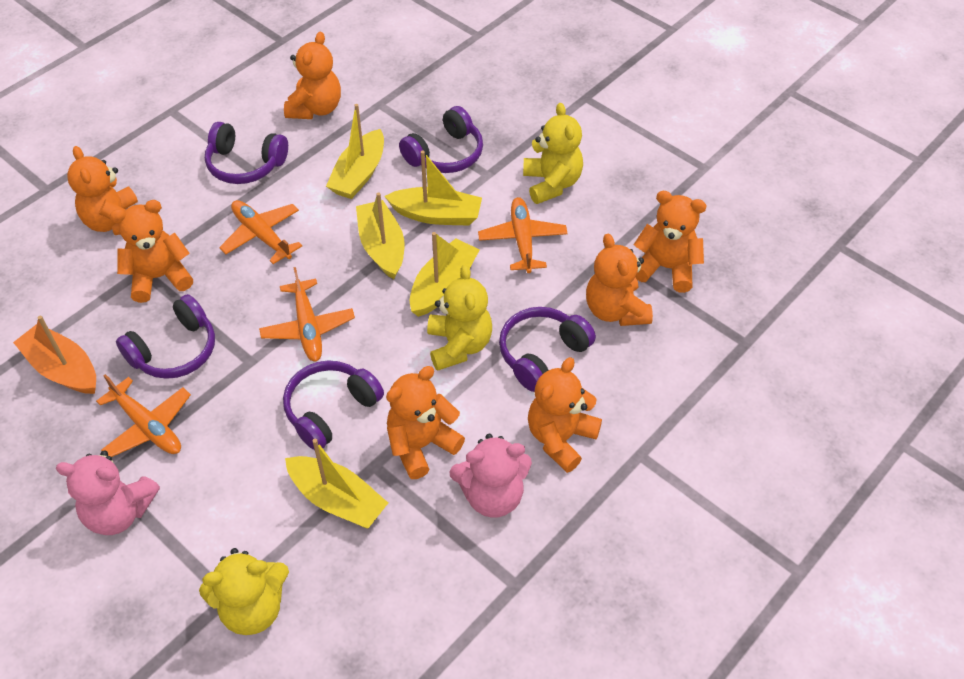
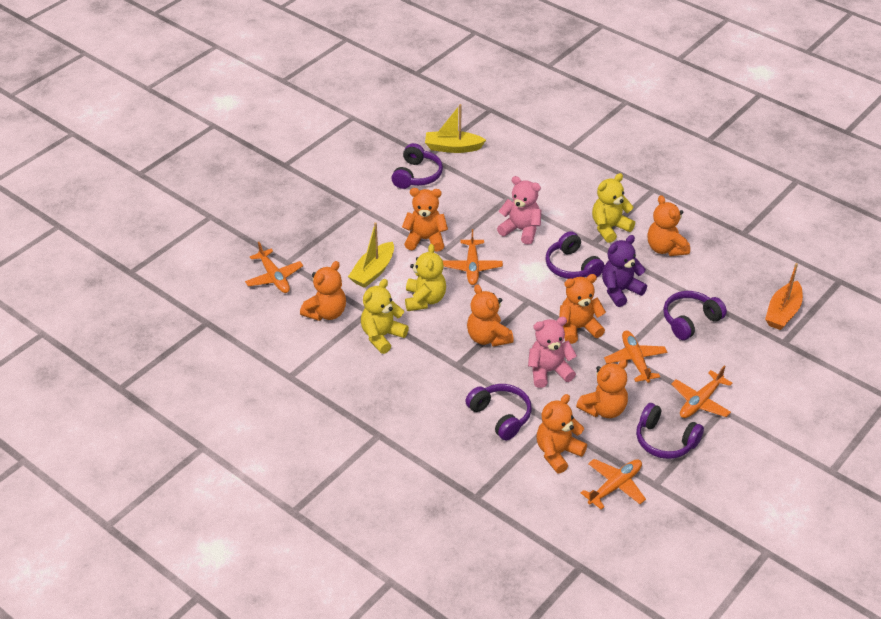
orange plane: 4 -> 5
purple teddy bear: 0 -> 1
yellow boat: 5 -> 2

